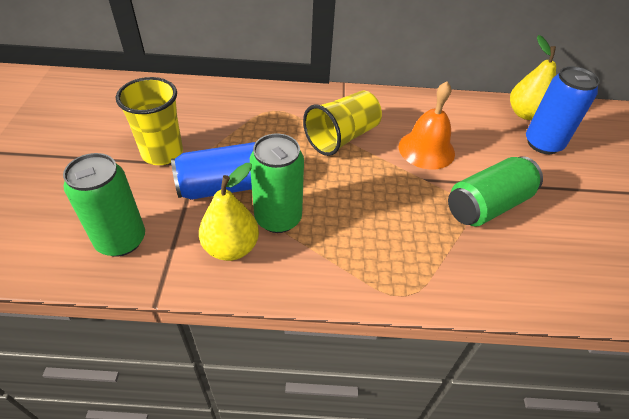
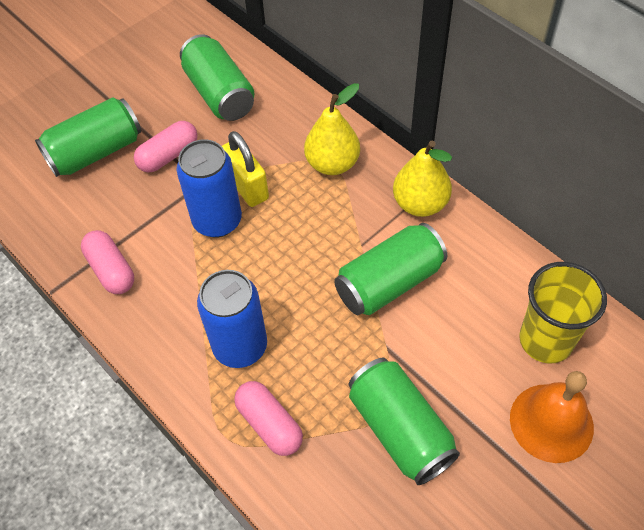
green can: 3 -> 4
pink capsule: 0 -> 3
yellow cup: 2 -> 1
yellow padlock: 0 -> 1

